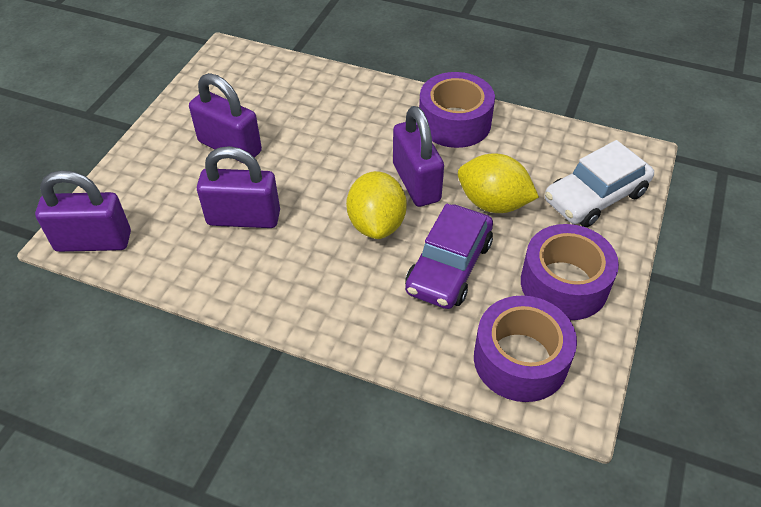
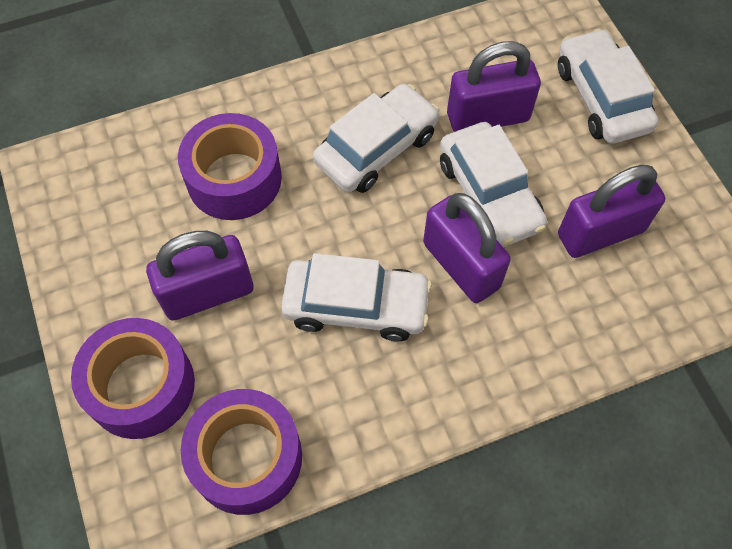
purple car: 1 -> 0
white car: 1 -> 4
yellow lemon: 2 -> 0

